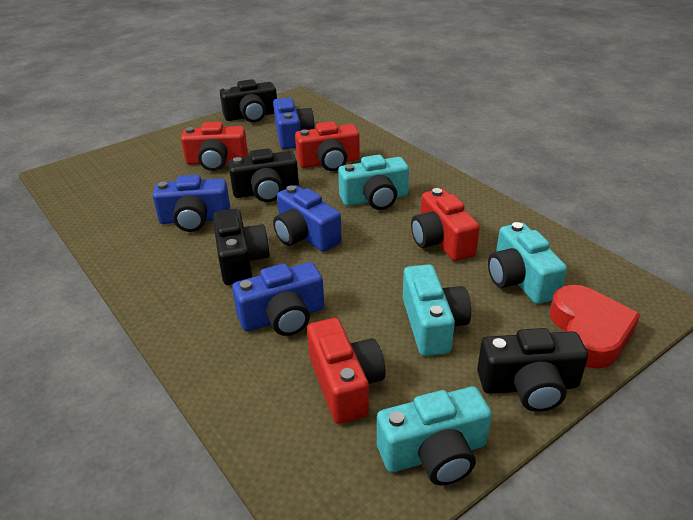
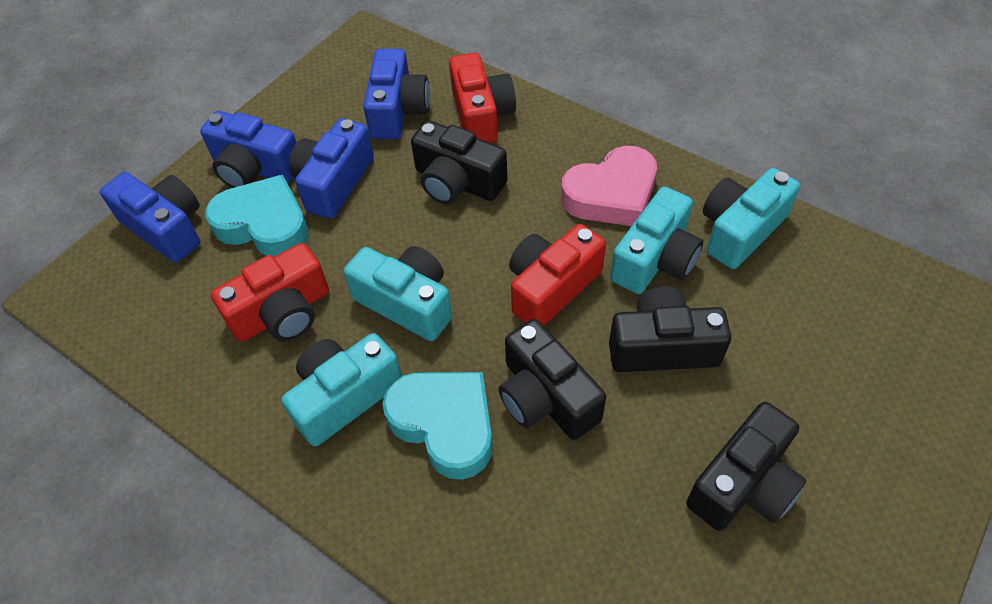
pink heart: 0 -> 1
red camera: 4 -> 3
red heart: 1 -> 0
turquoise heart: 0 -> 2

